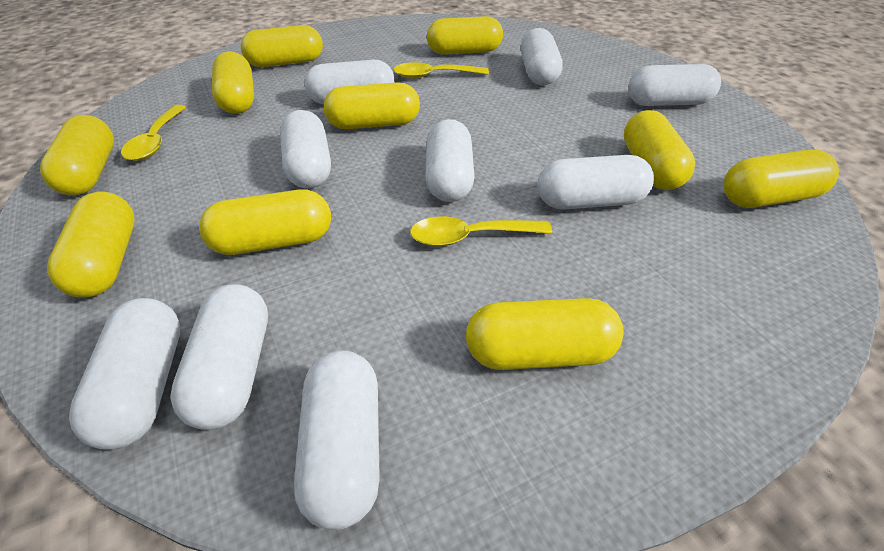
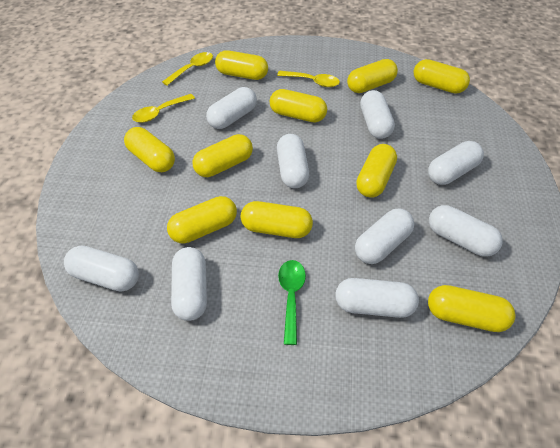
green spoon: 0 -> 1

